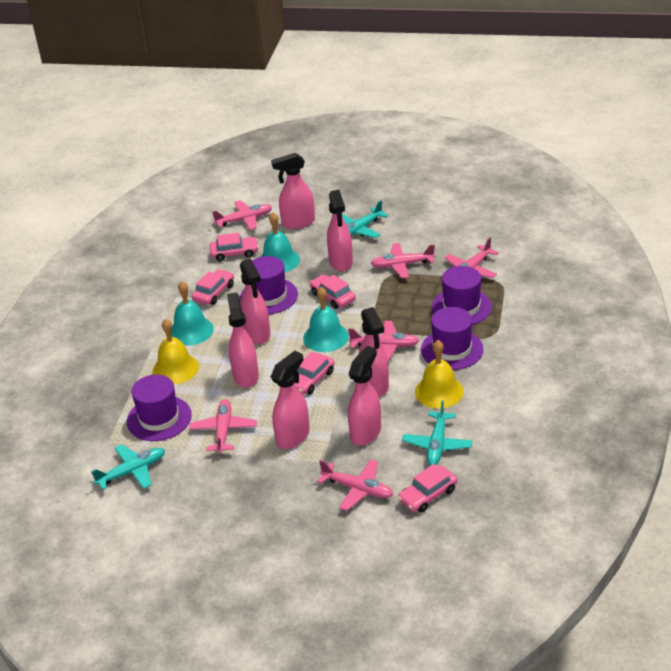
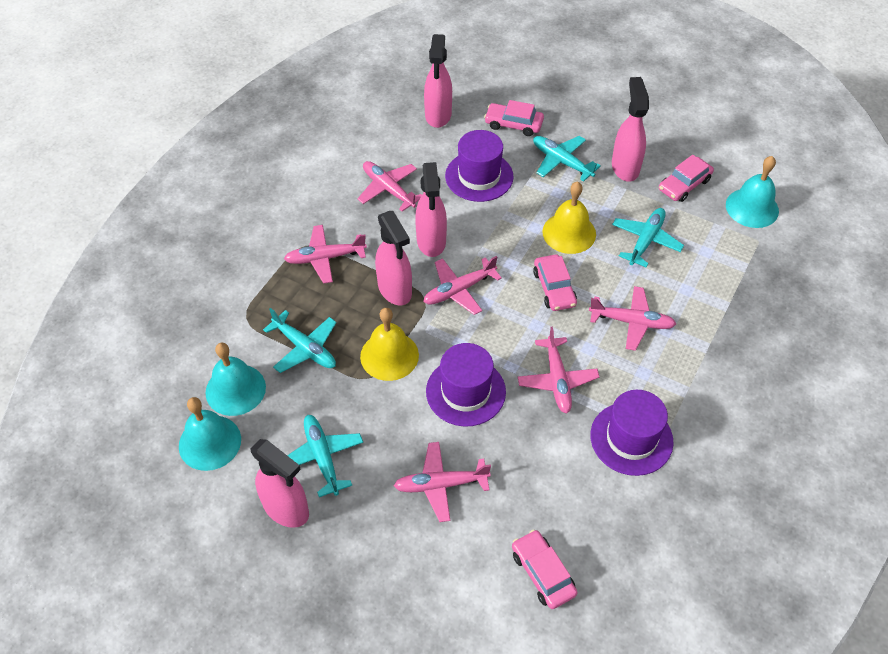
pink car: 5 -> 4
pink spray bottle: 7 -> 5
purple hat: 4 -> 3
turquoise plane: 3 -> 4

